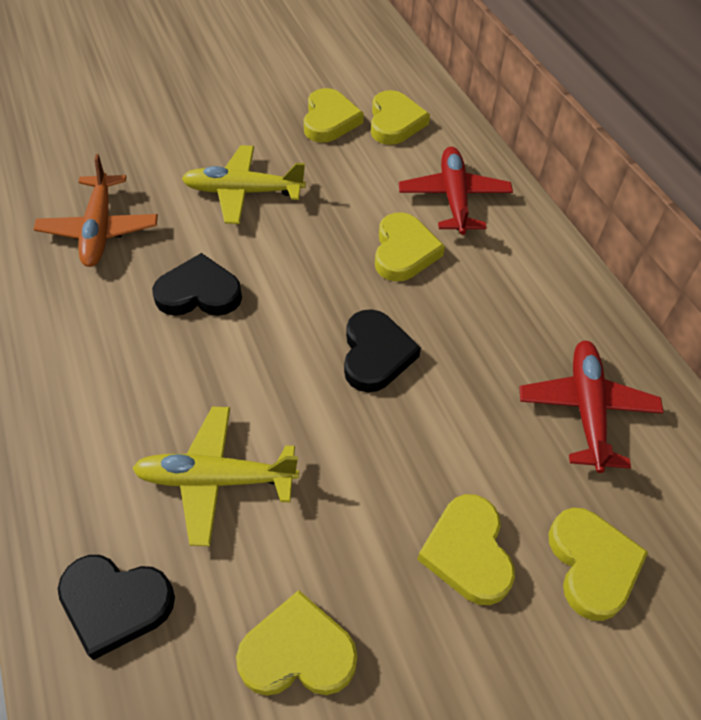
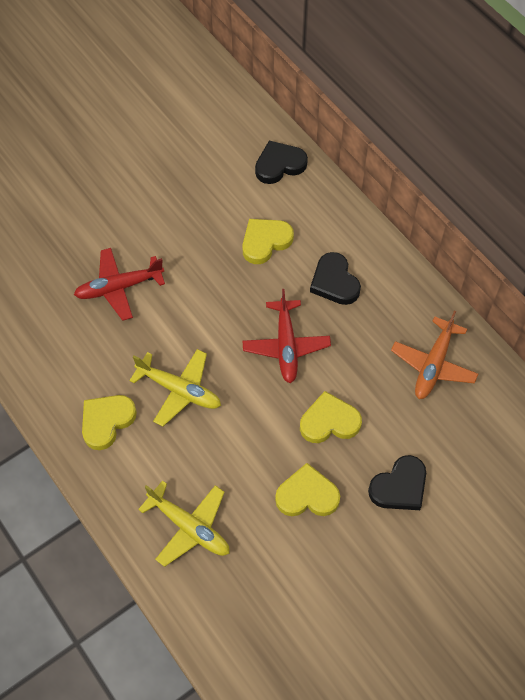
yellow heart: 6 -> 4

